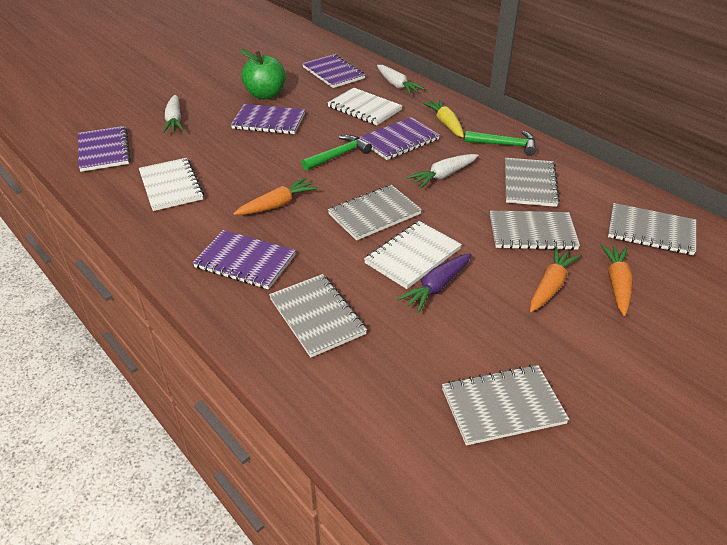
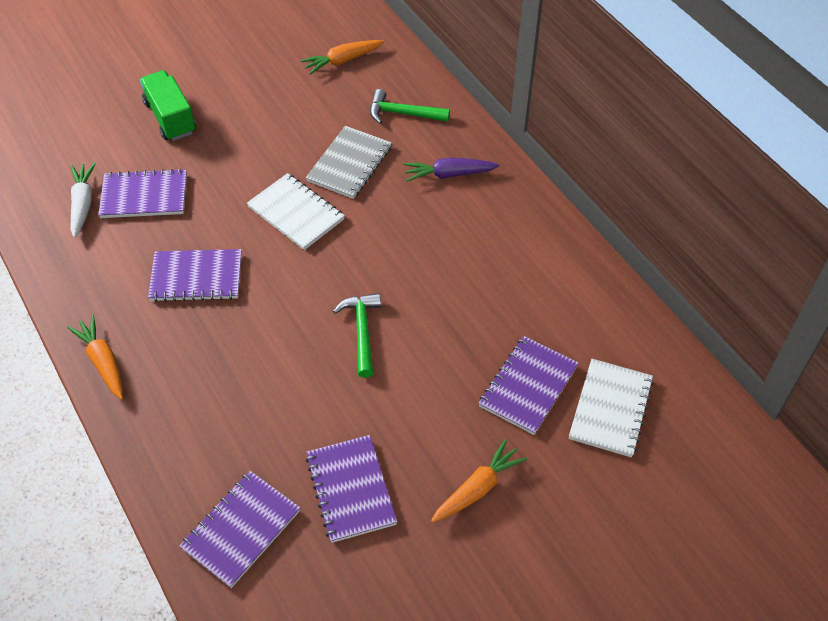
green apple: 1 -> 0
green truck: 0 -> 1
grey notebook: 6 -> 1
white carrot: 3 -> 1
white notebook: 3 -> 2
yellow carrot: 1 -> 0

